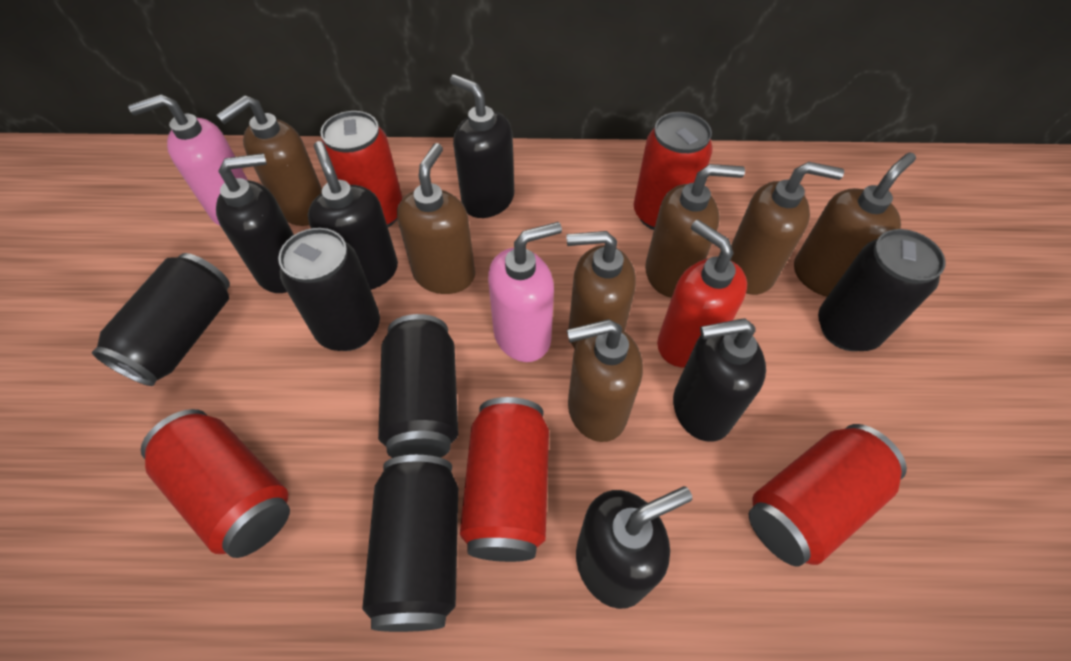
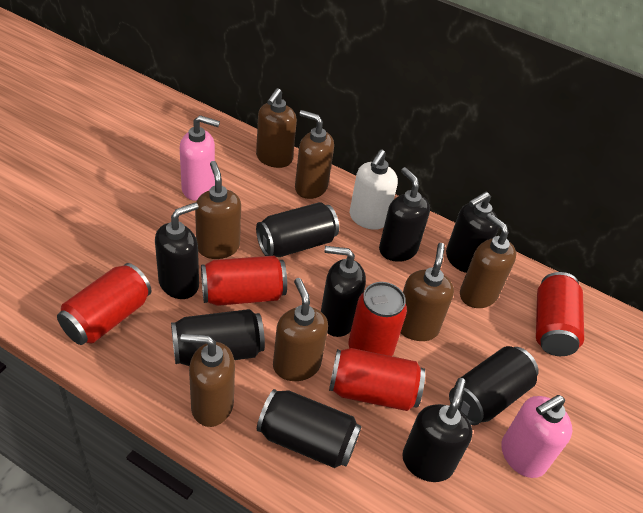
black can: 5 -> 4
red soap dispenser: 1 -> 0
white soap dispenser: 0 -> 1

